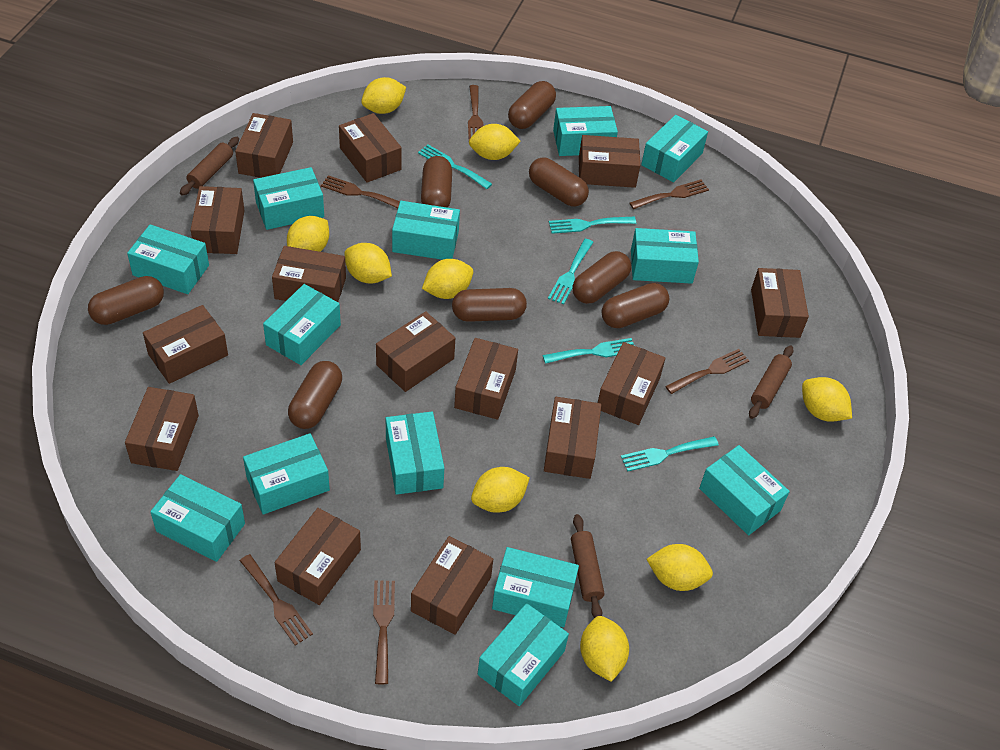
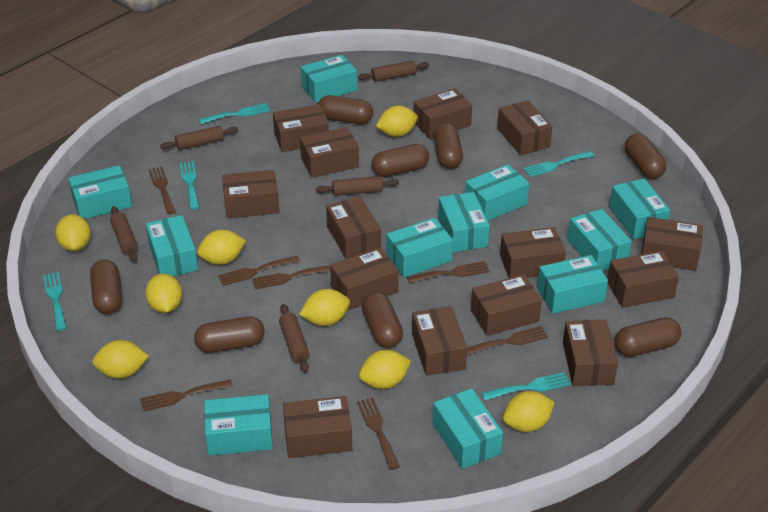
brown fork: 6 -> 7
brown rolling pin: 3 -> 5
turquoise box: 13 -> 11
yellow lemon: 9 -> 8

